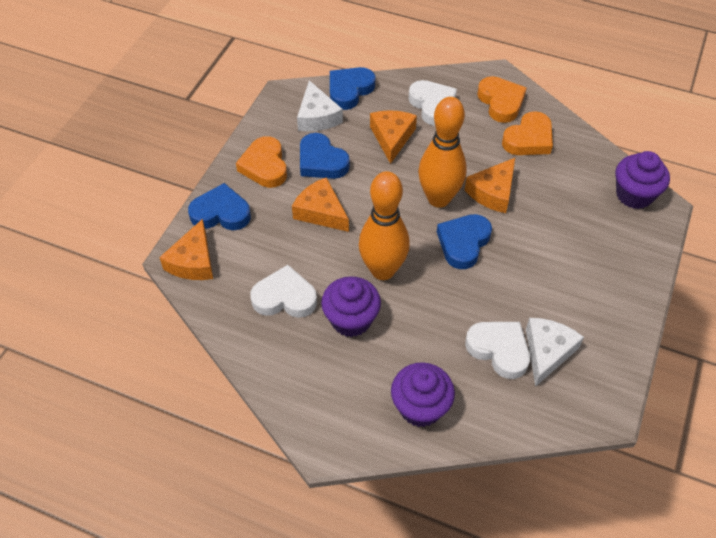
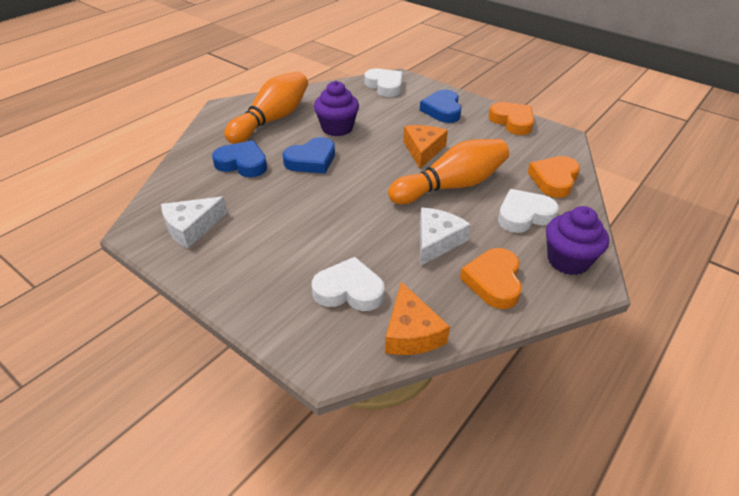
blue heart: 4 -> 3
orange cheese: 4 -> 2
purple cupcake: 3 -> 2

